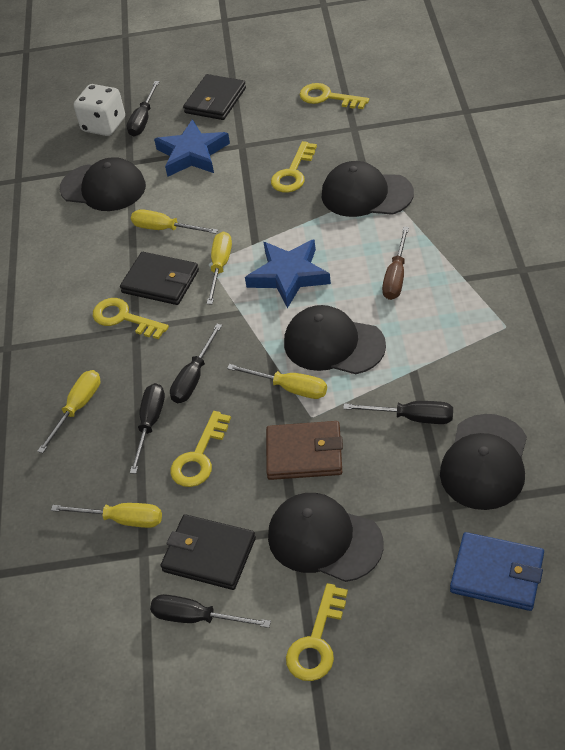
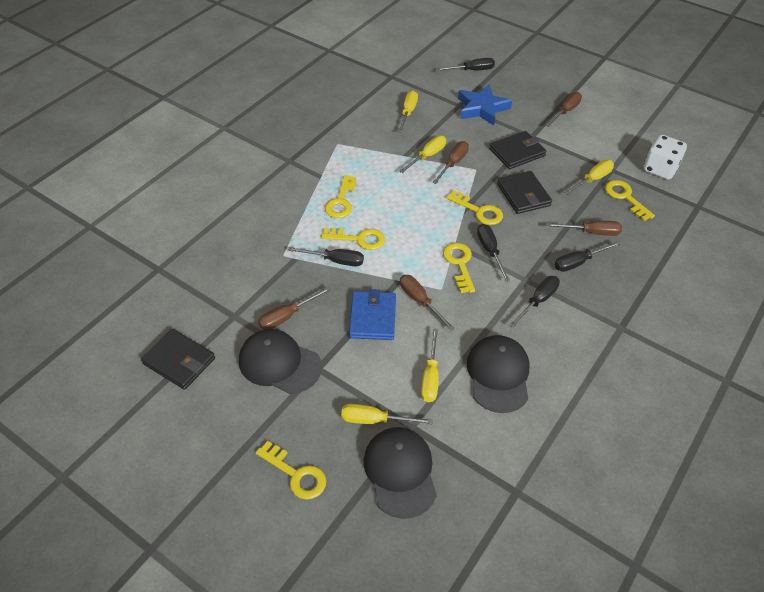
black cap: 5 -> 3
blue star: 2 -> 1
brown screwdriver: 1 -> 5
brown wallet: 1 -> 0
yellow key: 5 -> 6

